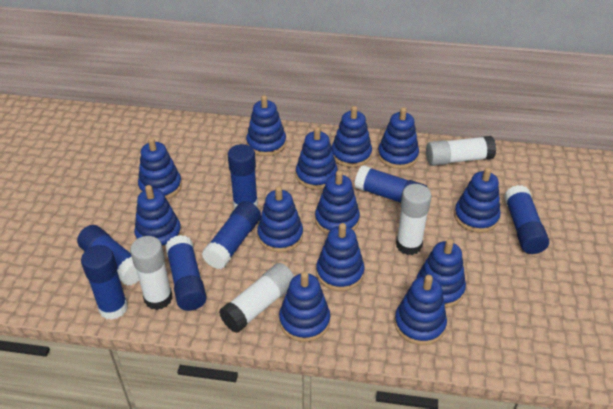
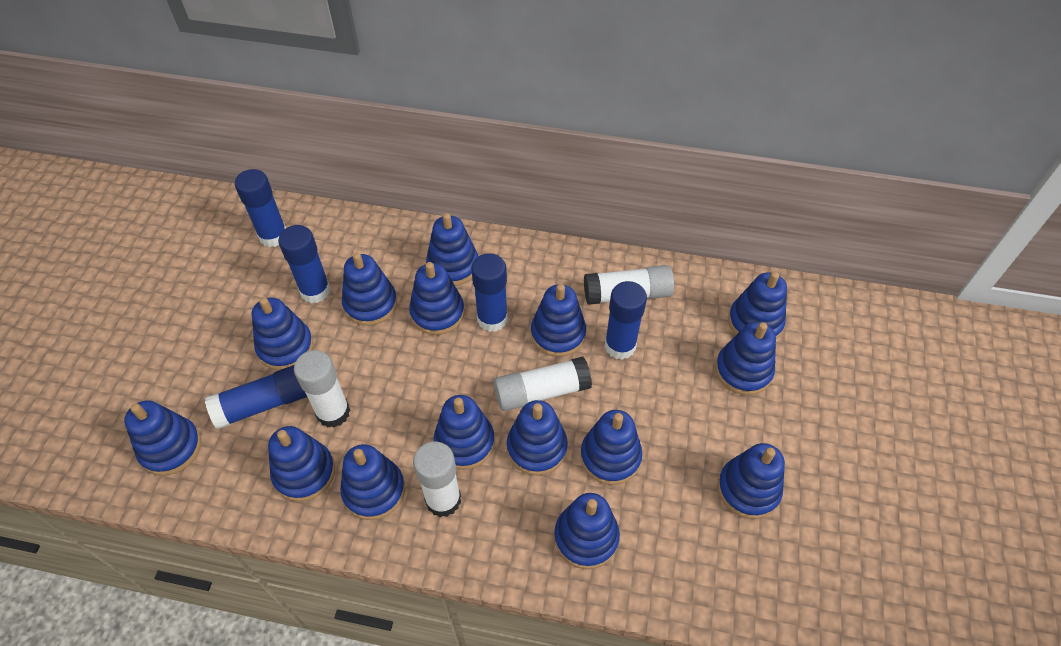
blue glue stick: 7 -> 5
blue stacking toy: 13 -> 15

